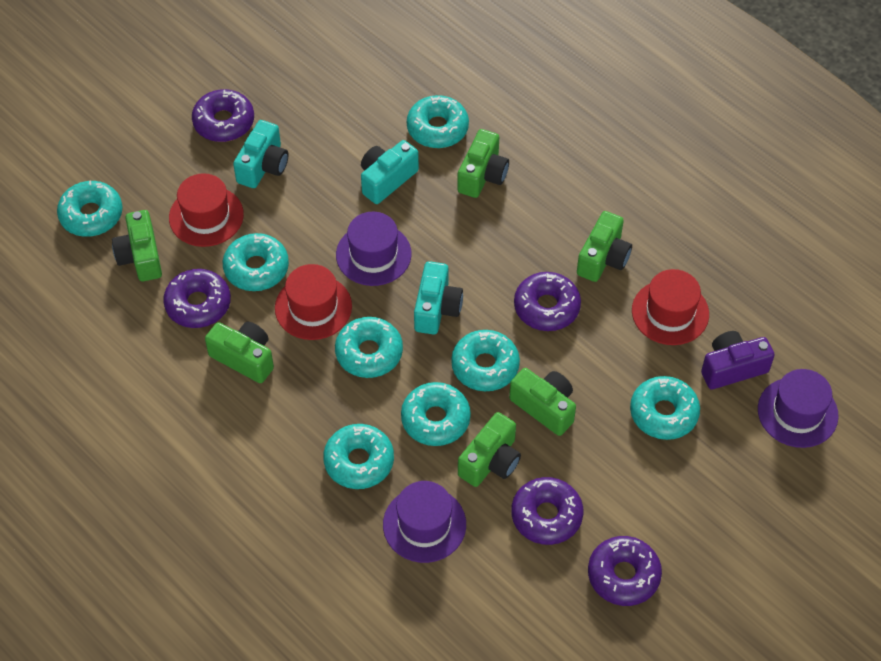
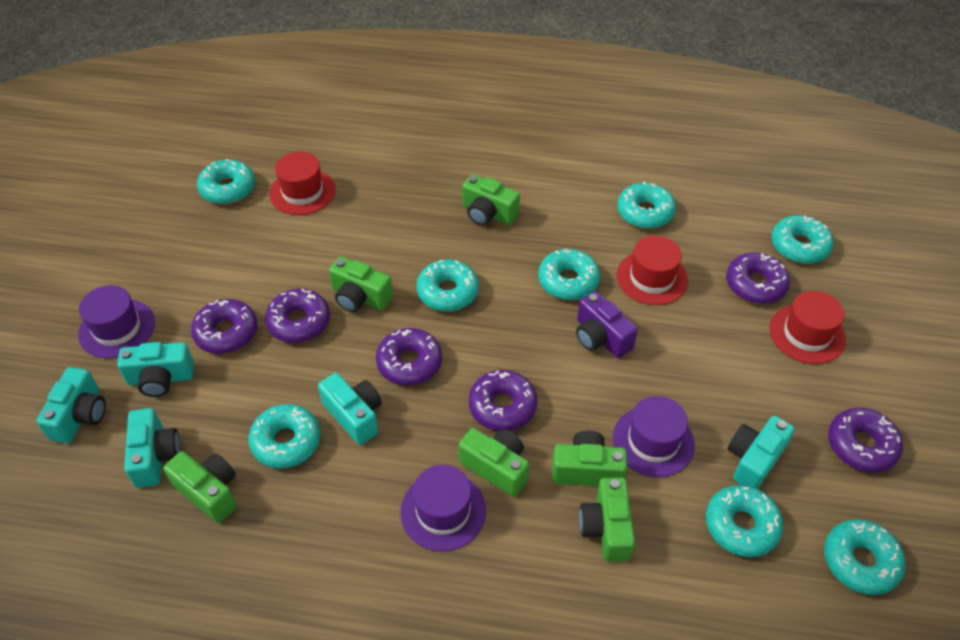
purple donut: 5 -> 6
turquoise camera: 3 -> 5

